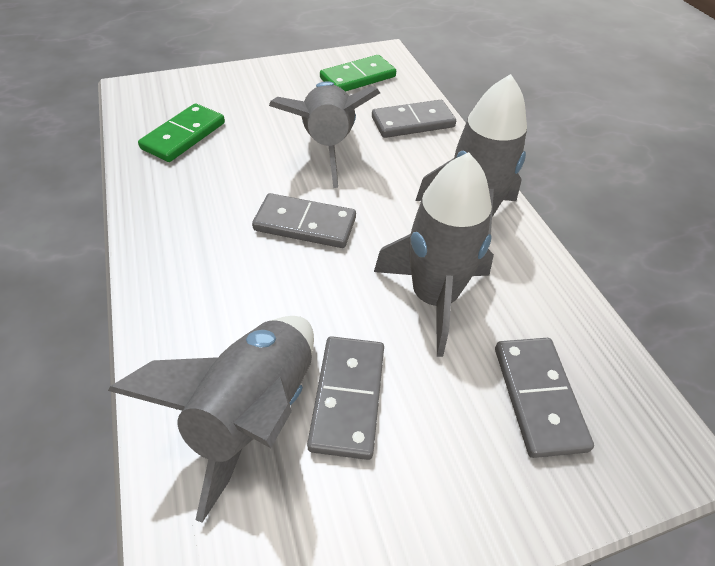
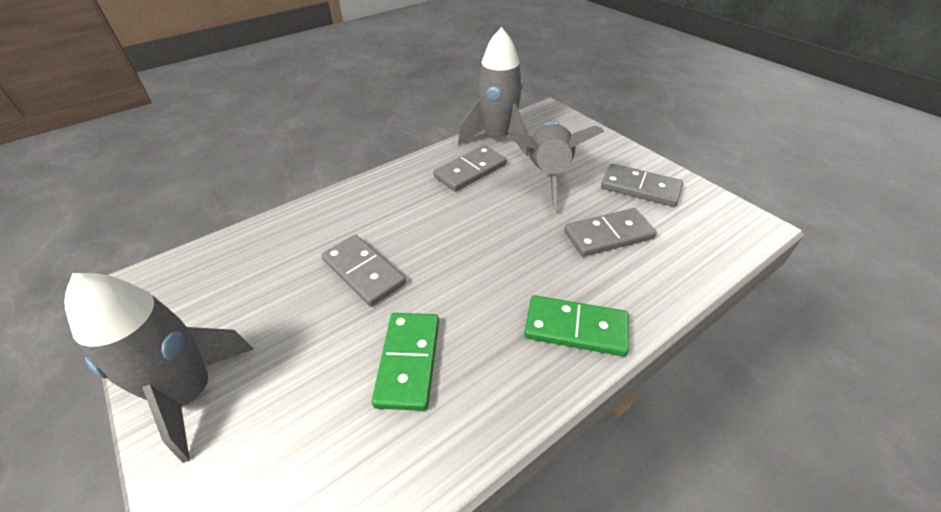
grey rocket: 4 -> 3

